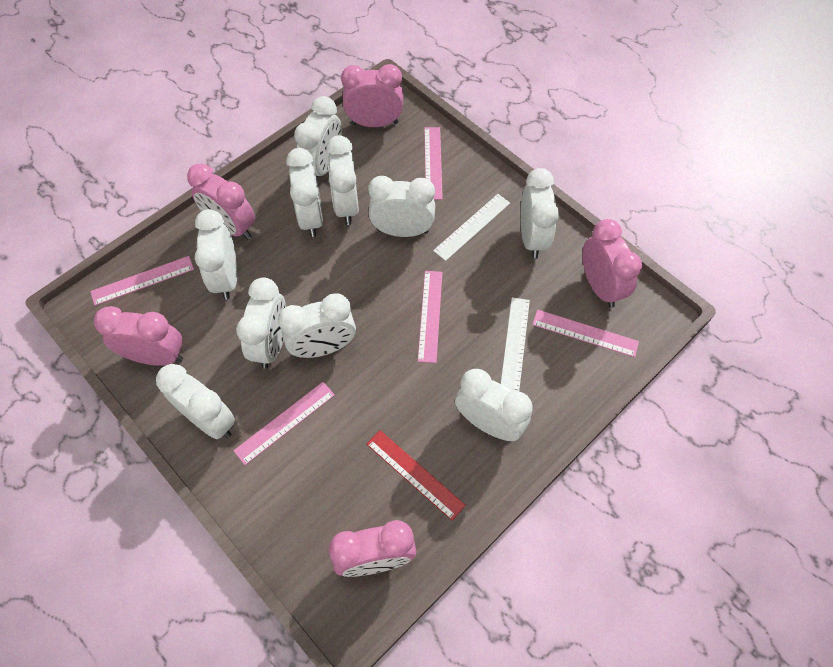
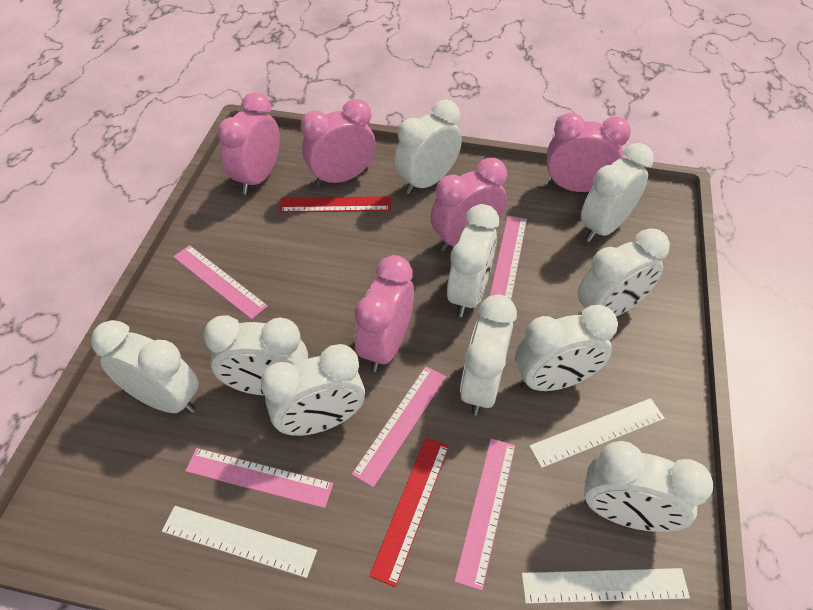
red ruler: 1 -> 2
white ruler: 2 -> 3

